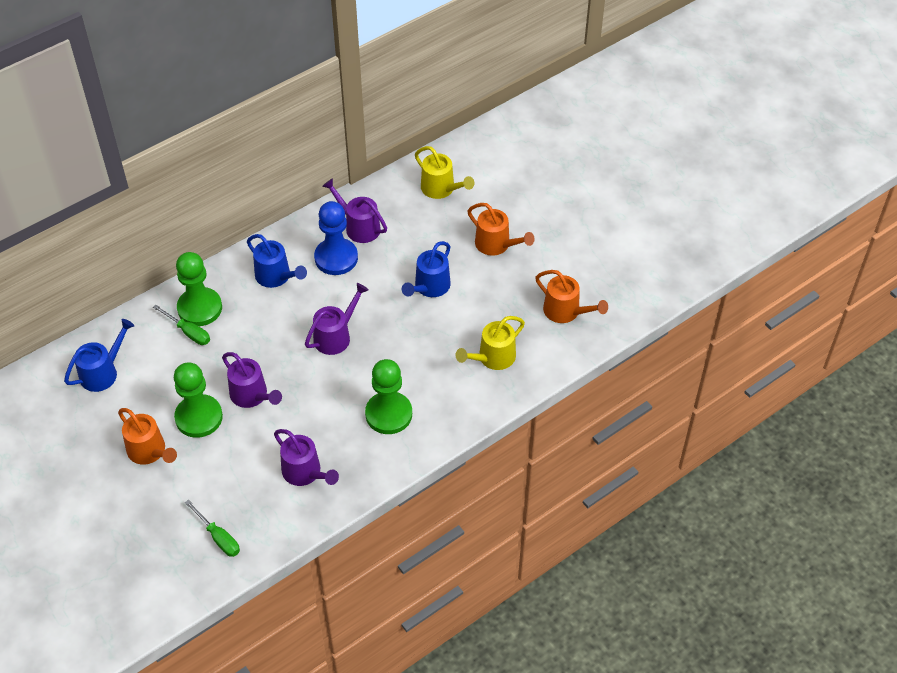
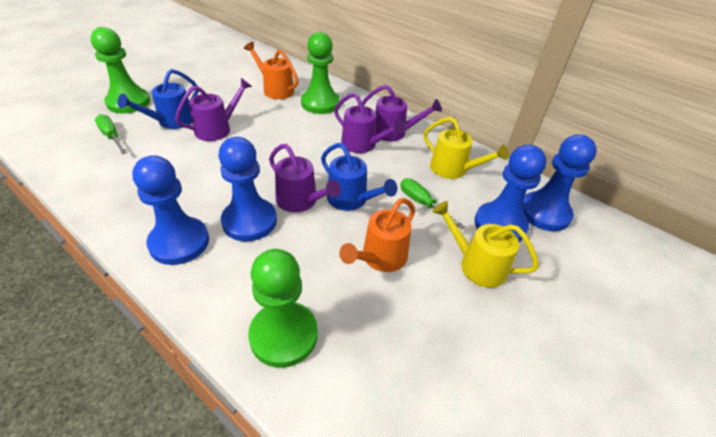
blue pawn: 1 -> 4
blue watering can: 3 -> 2
orange watering can: 3 -> 2

